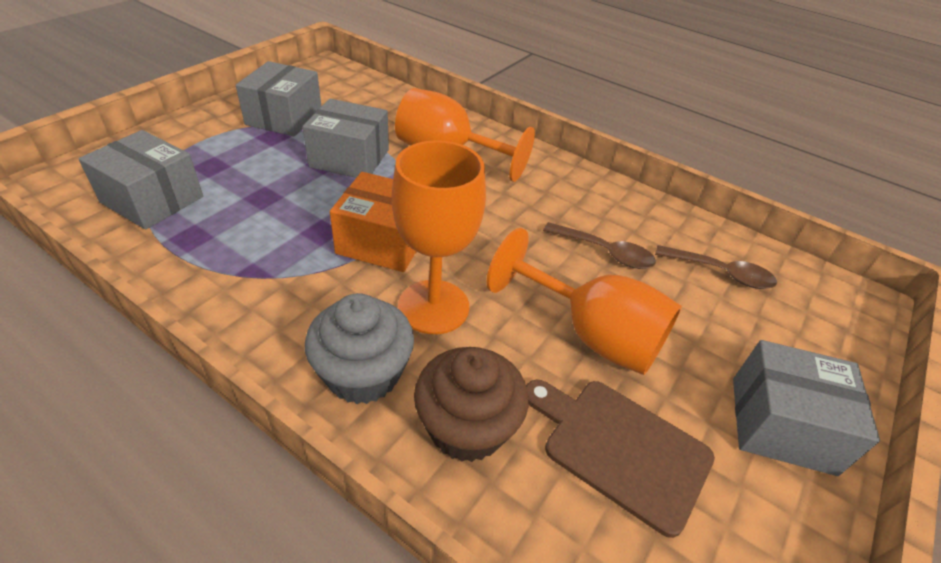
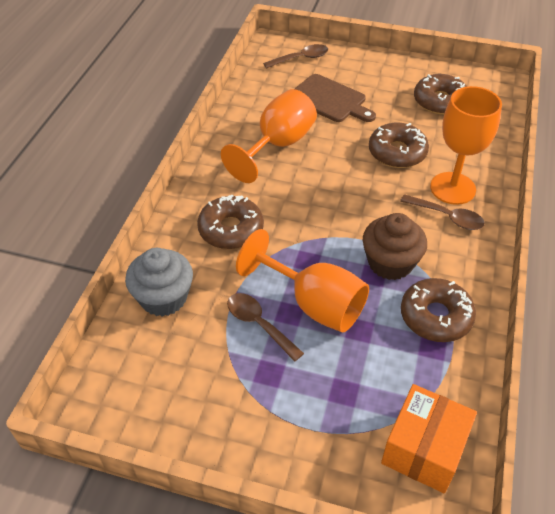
brown donut: 0 -> 4
brown spoon: 2 -> 3
grey box: 4 -> 0

